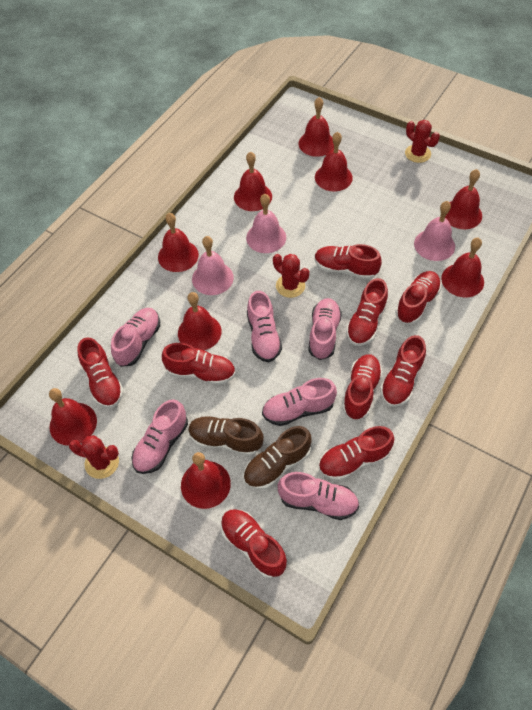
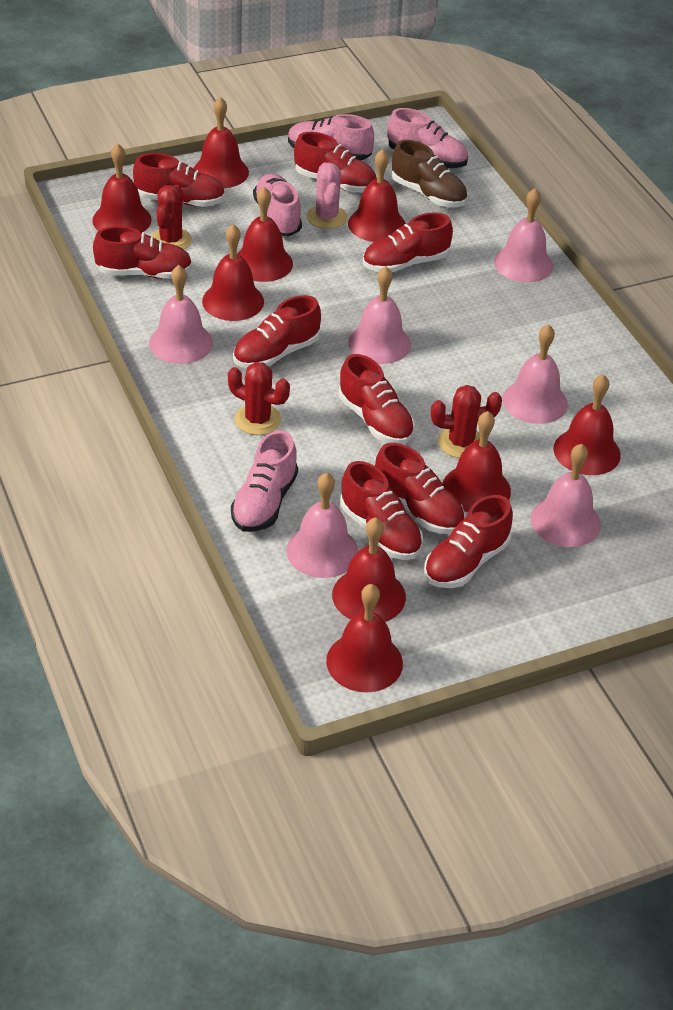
brown shoe: 2 -> 1
pink bell: 3 -> 6
pink cactus: 0 -> 1
pink shoe: 6 -> 4

